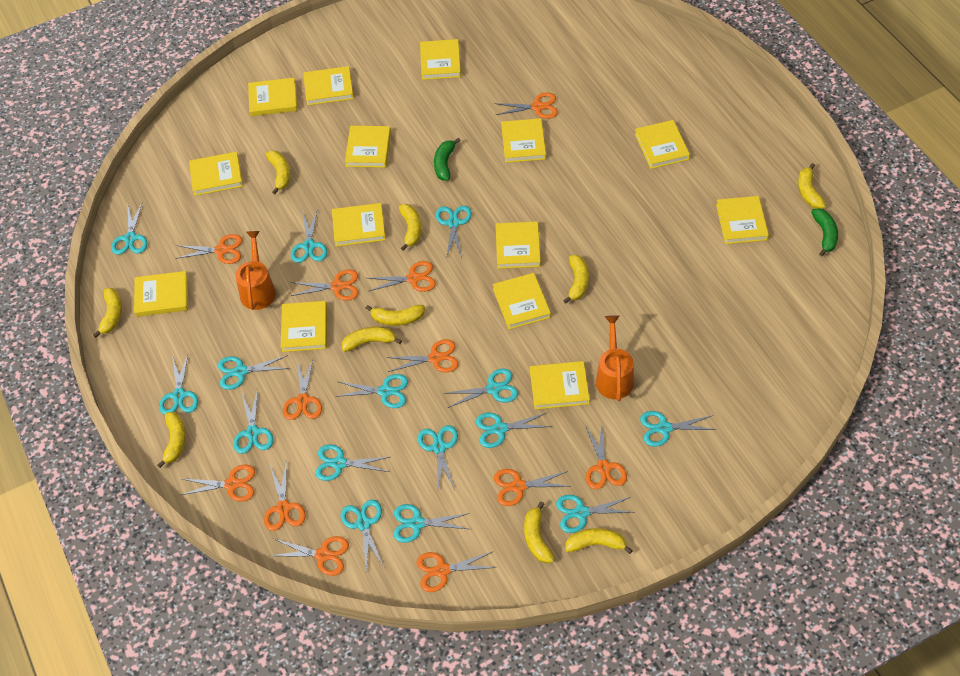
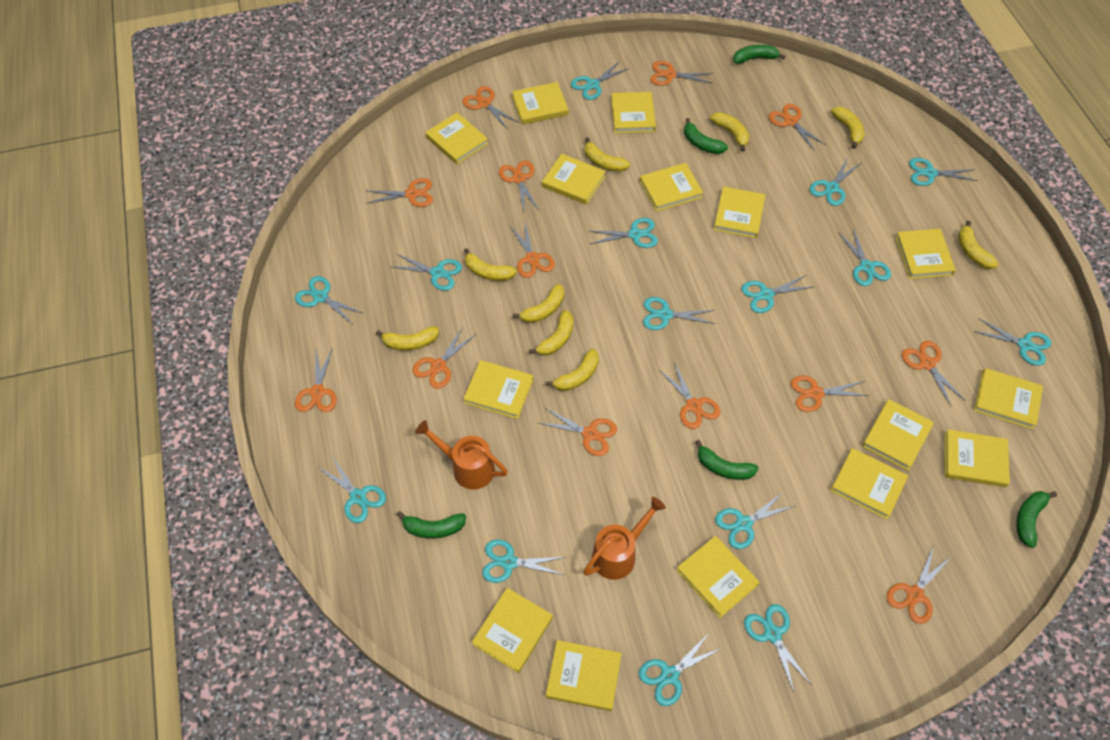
green banana: 2 -> 5
orange scissors: 12 -> 13
yellow banana: 10 -> 9
yellow book: 14 -> 15

